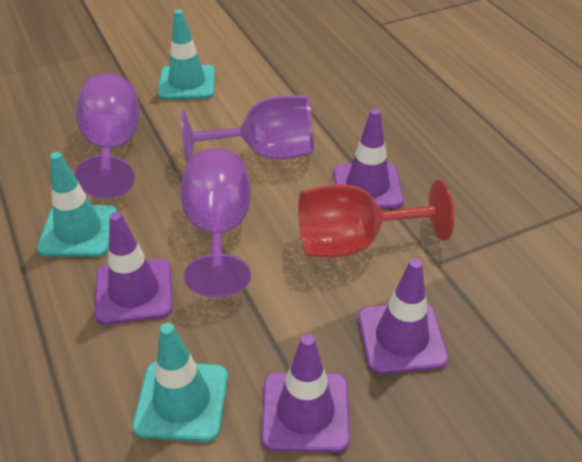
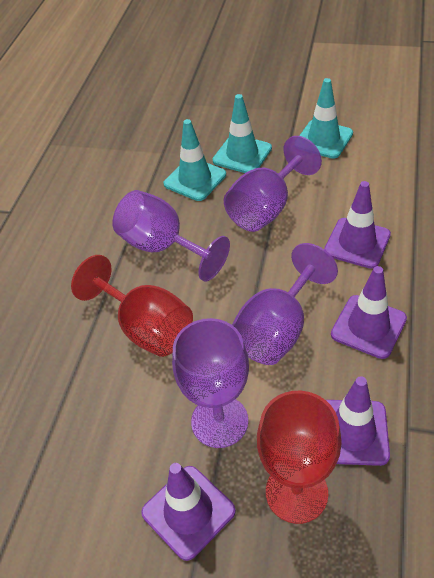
purple goblet: 3 -> 4
red goblet: 1 -> 2

